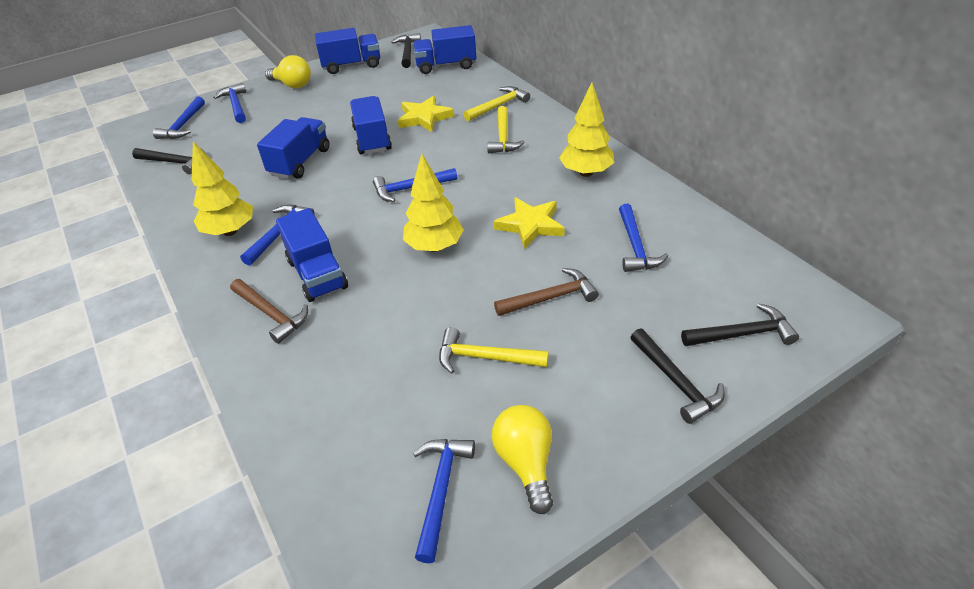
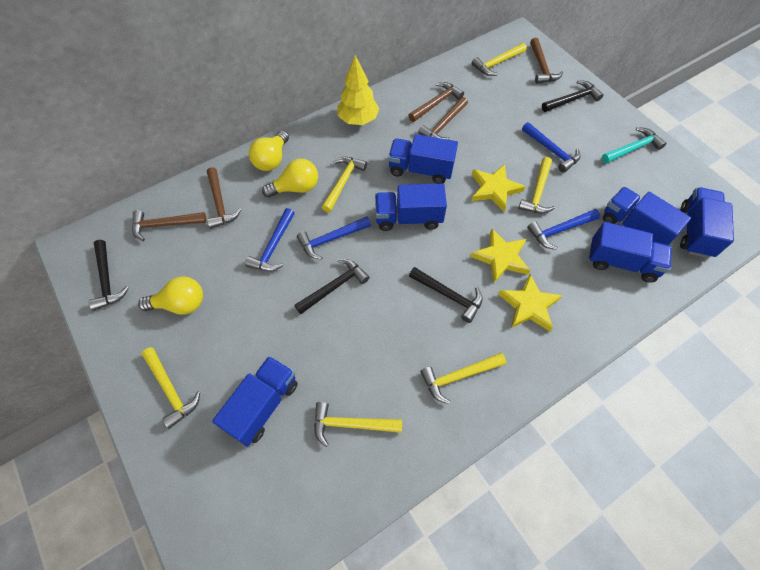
blue hammer: 6 -> 4
blue truck: 5 -> 6
brown hammer: 2 -> 5
turquoise hammer: 0 -> 1
yellow hammer: 3 -> 6
yellow light bulb: 2 -> 3
yellow star: 2 -> 3
yellow tree: 3 -> 1

